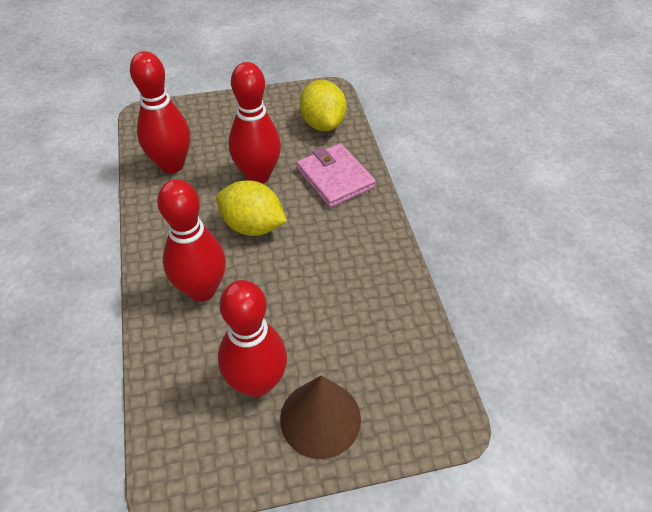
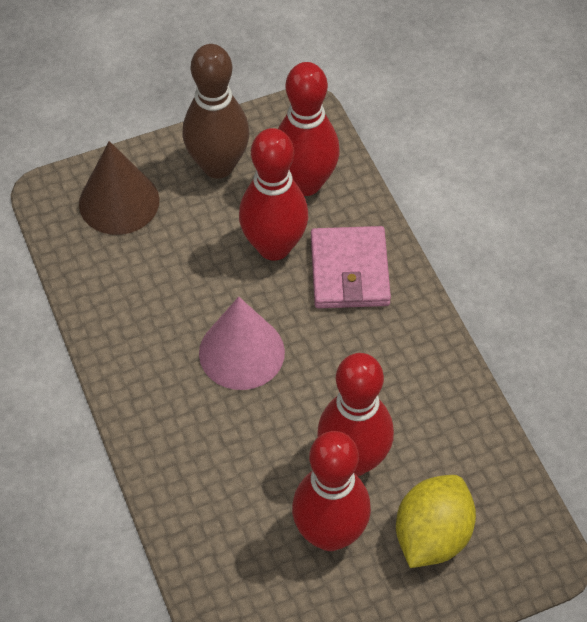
brown bowling pin: 0 -> 1
pink cone: 0 -> 1
yellow lemon: 2 -> 1

